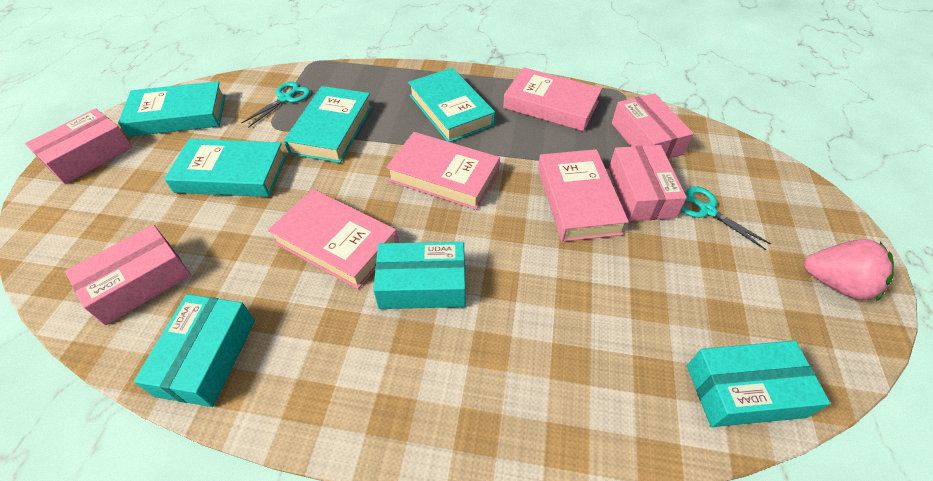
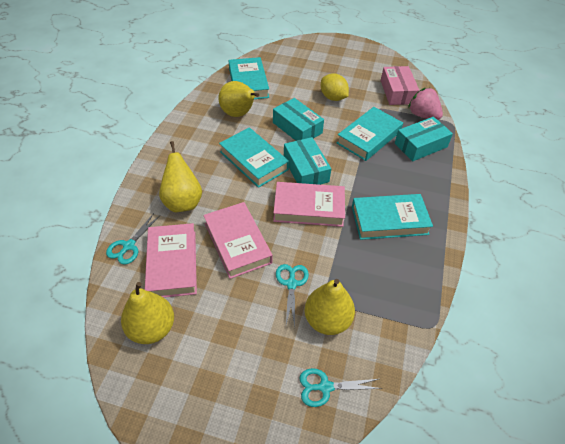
pink book: 4 -> 3
pink box: 4 -> 1
turquoise scissors: 2 -> 3
yellow lemon: 0 -> 1
yellow pear: 0 -> 4

